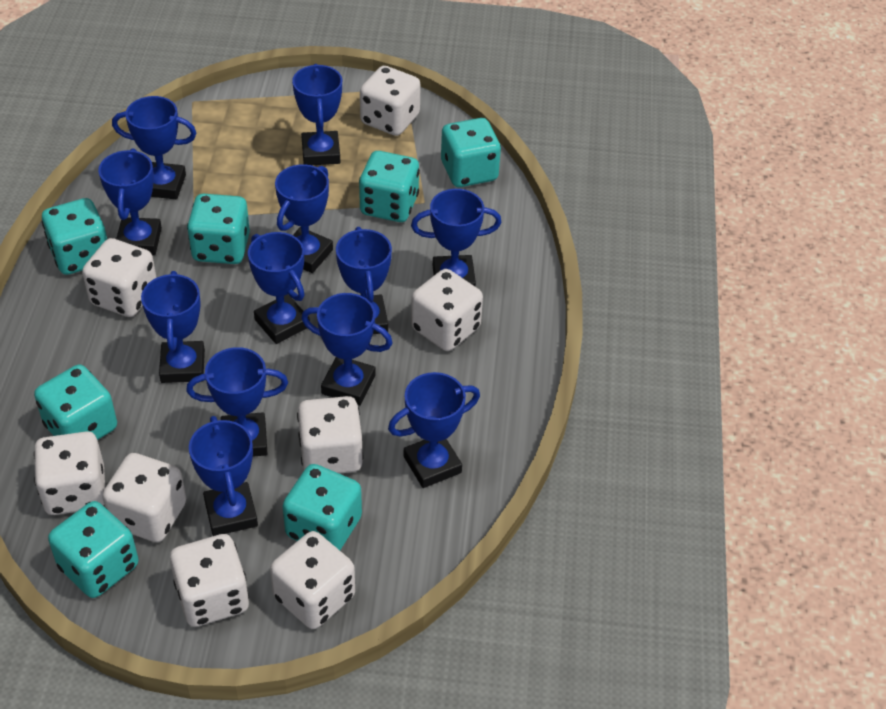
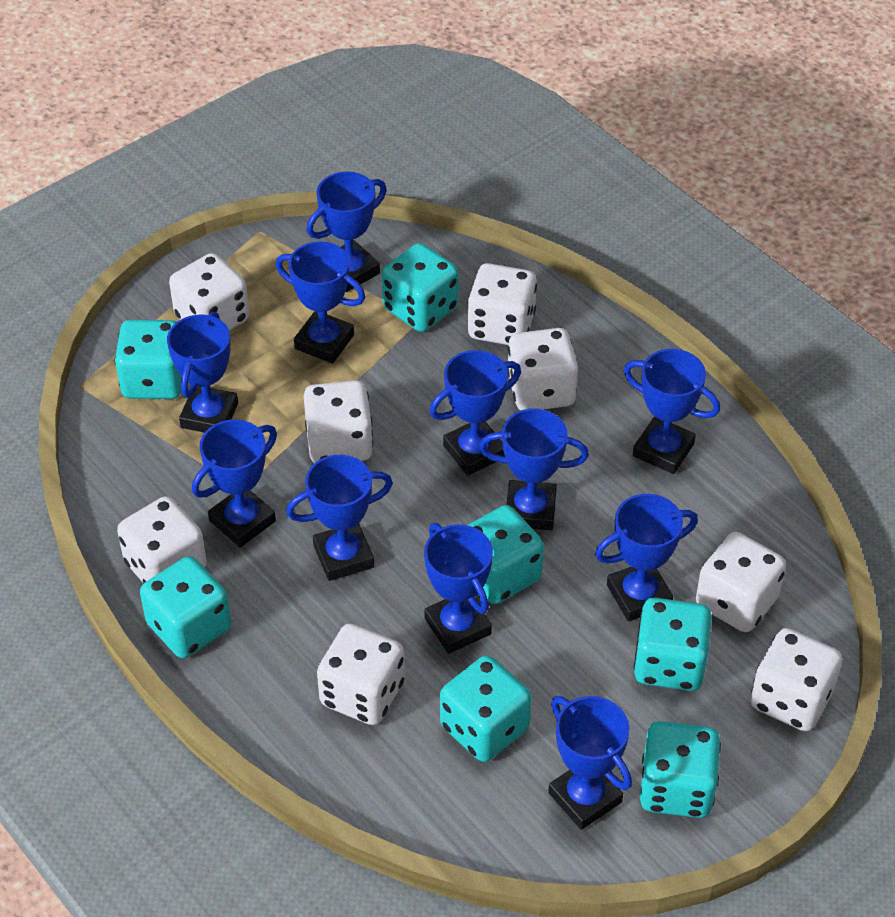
blue trophy: 12 -> 11

